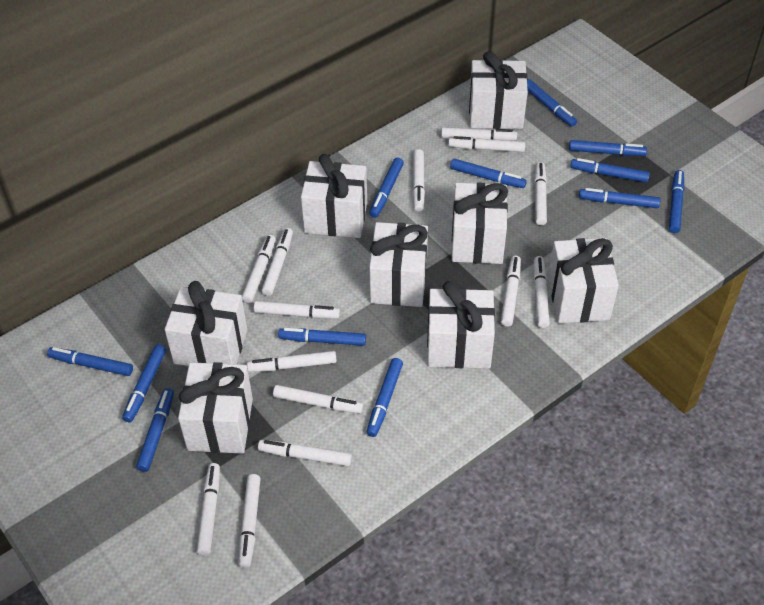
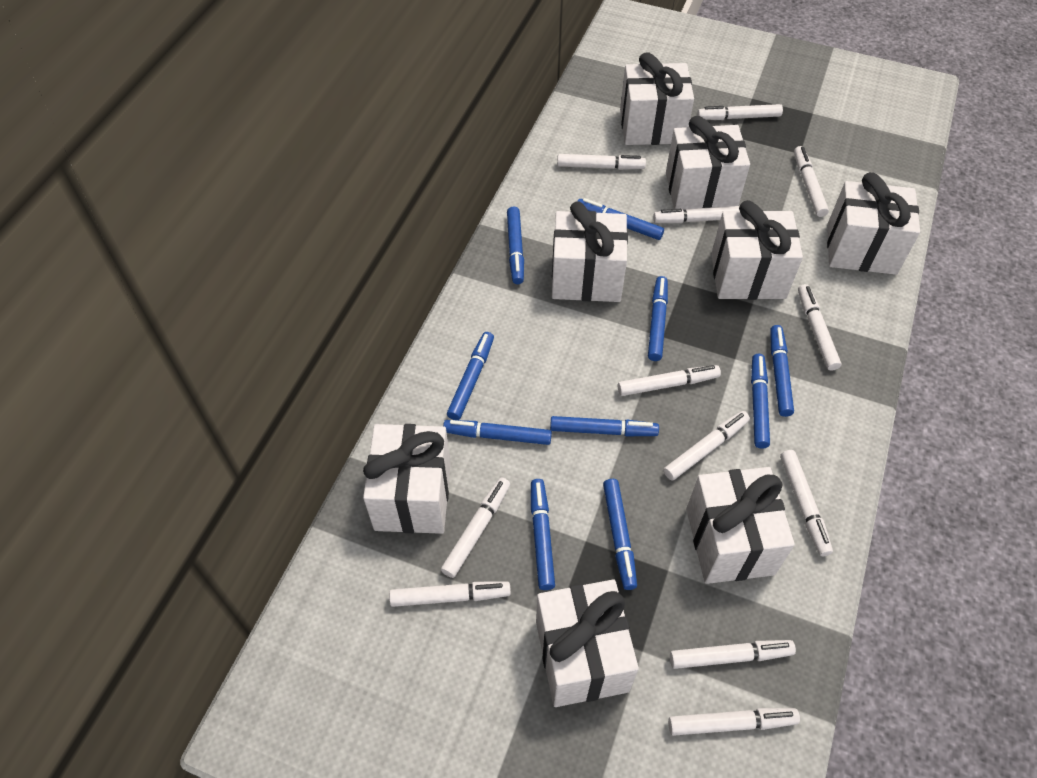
blue marker: 12 -> 10
white marker: 14 -> 12

